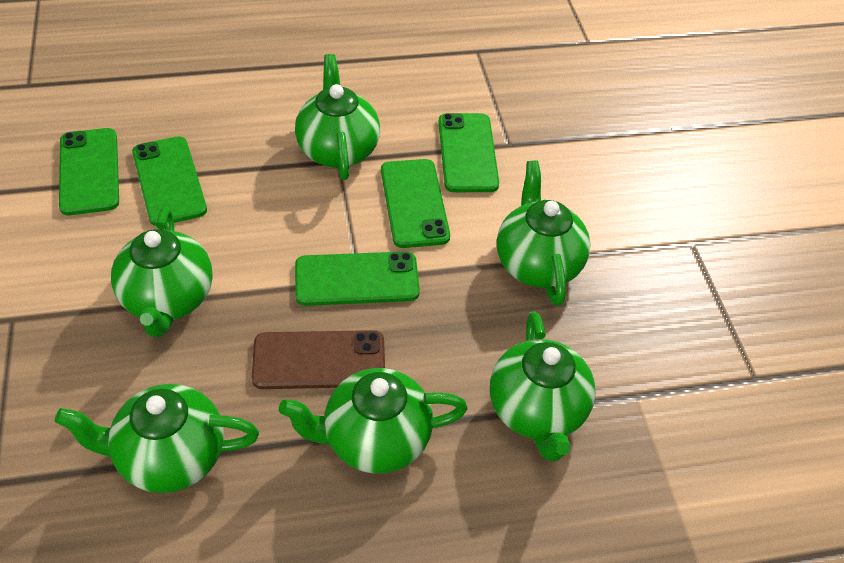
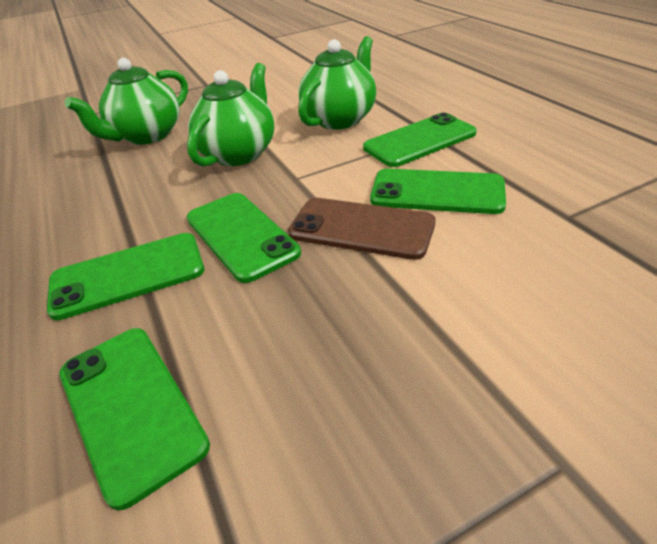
green teapot: 6 -> 3

